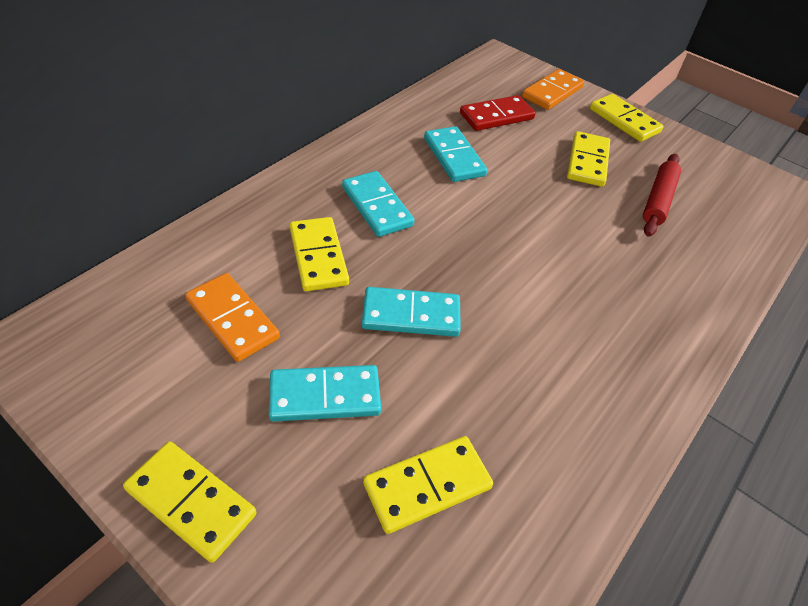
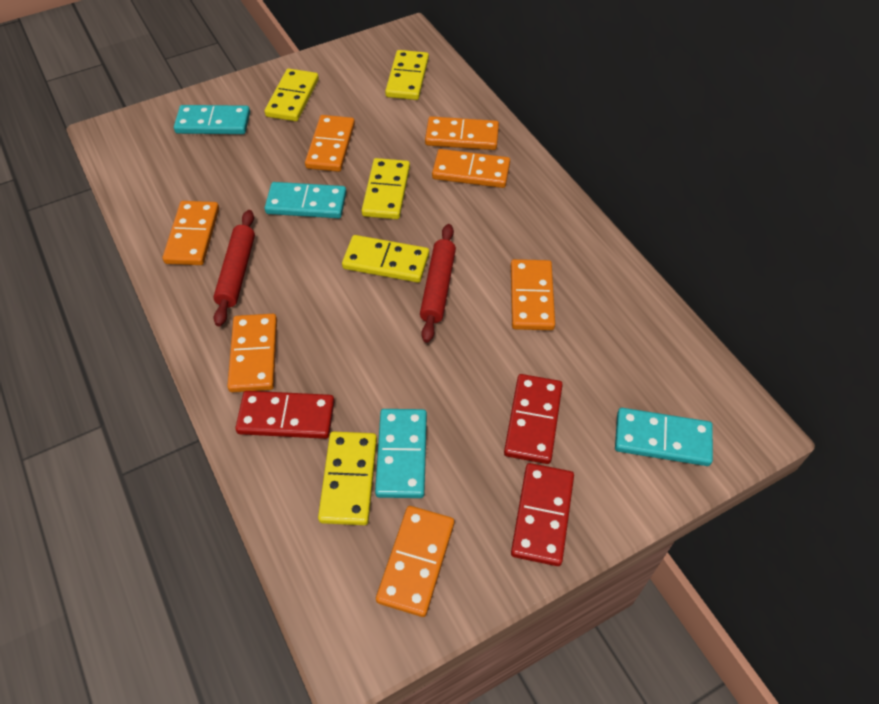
orange domino: 2 -> 7
red domino: 1 -> 3
red rolling pin: 1 -> 2

